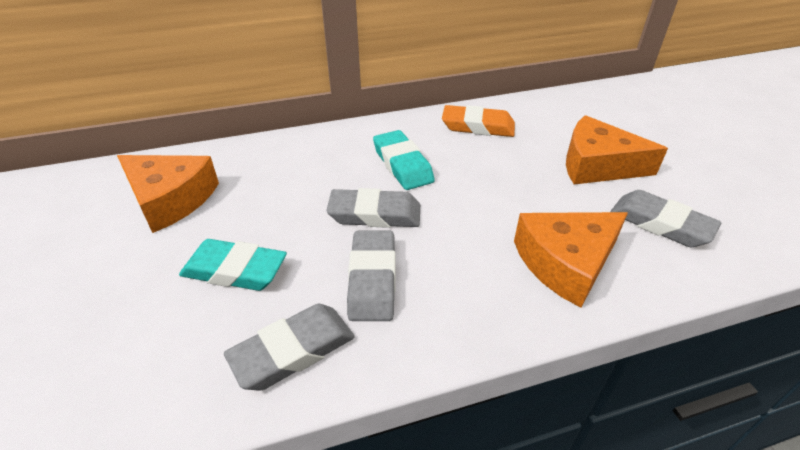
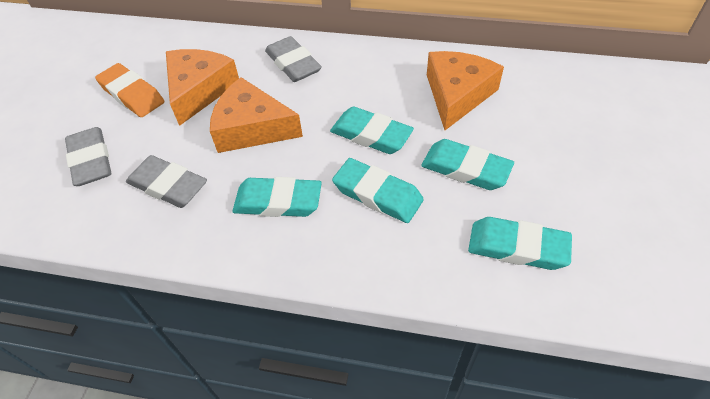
grey eraser: 4 -> 3
turquoise eraser: 2 -> 5

